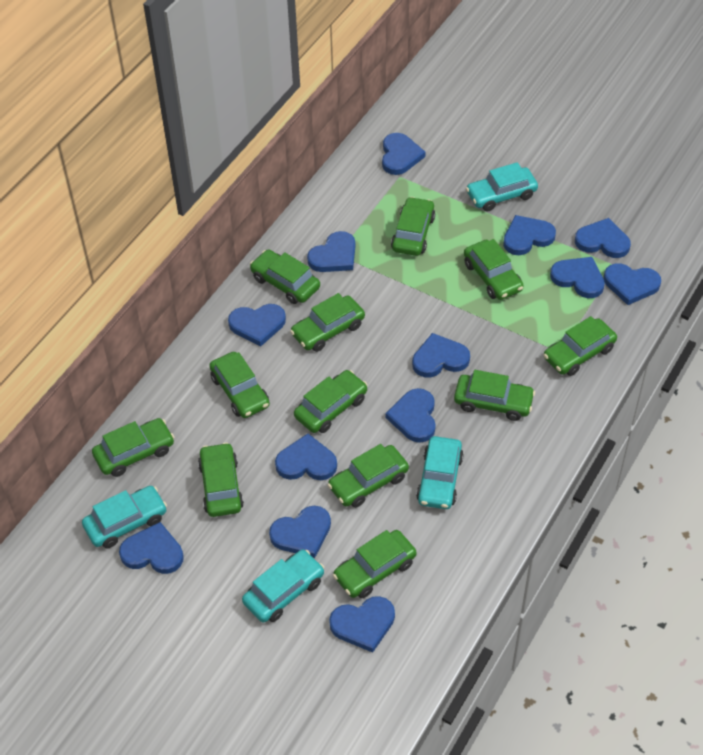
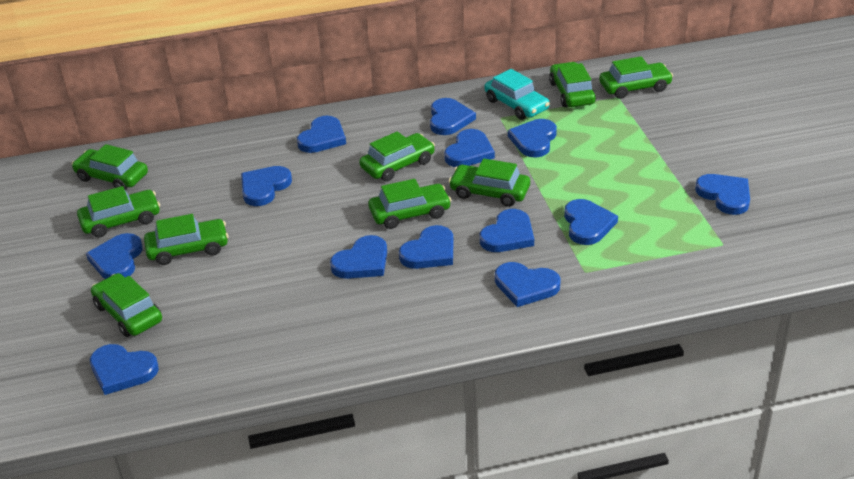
green car: 12 -> 9
turquoise car: 4 -> 1

